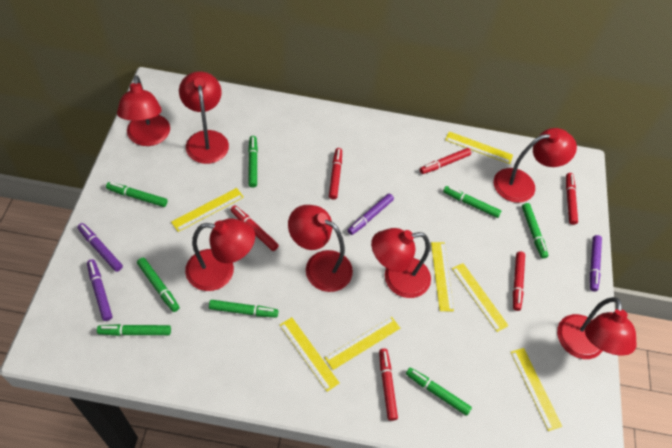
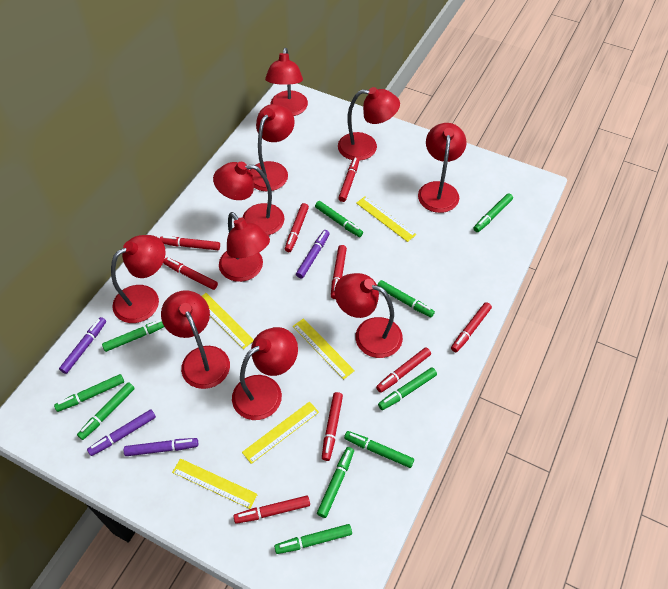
green marker: 8 -> 10
red lamp: 7 -> 10
red marker: 6 -> 9
yellow ruler: 7 -> 5

